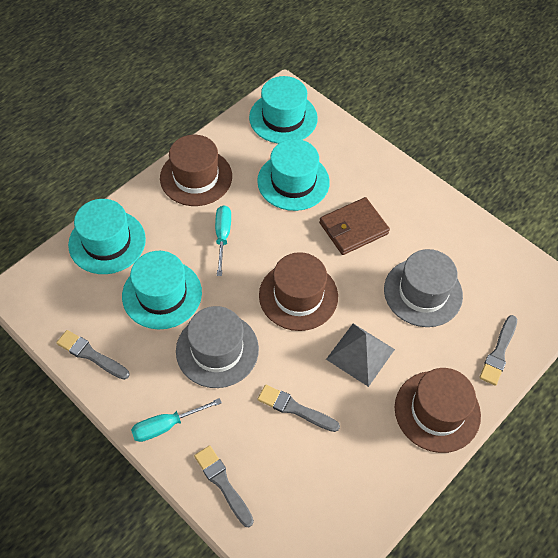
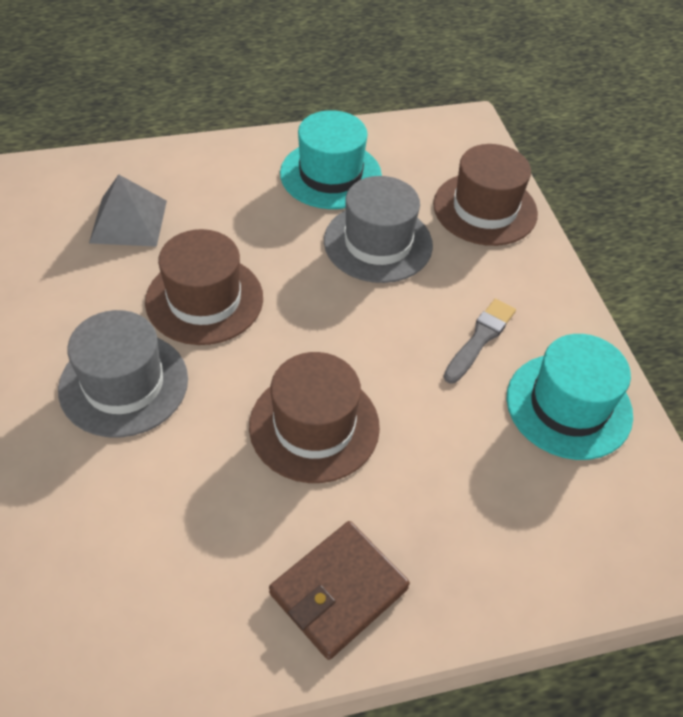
grey brush: 4 -> 1
turquoise hat: 4 -> 2
turquoise screwdriver: 2 -> 0

